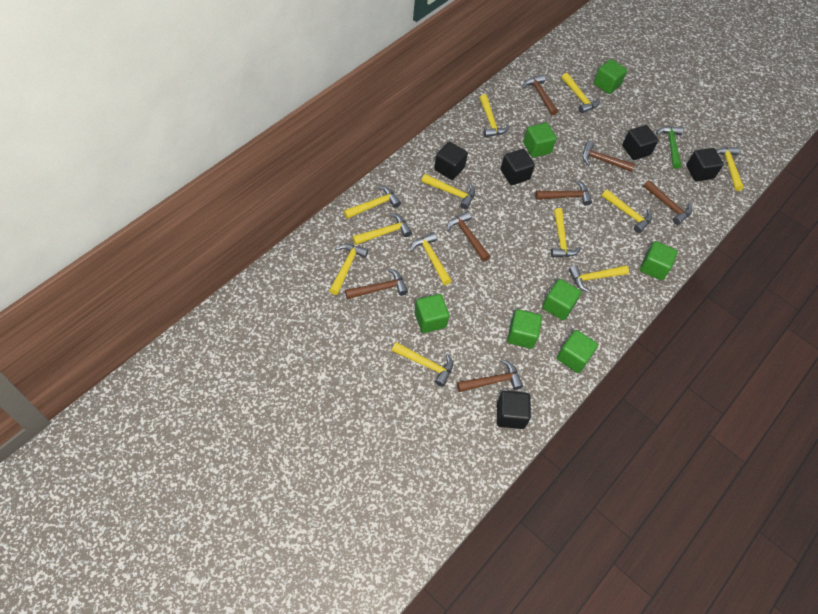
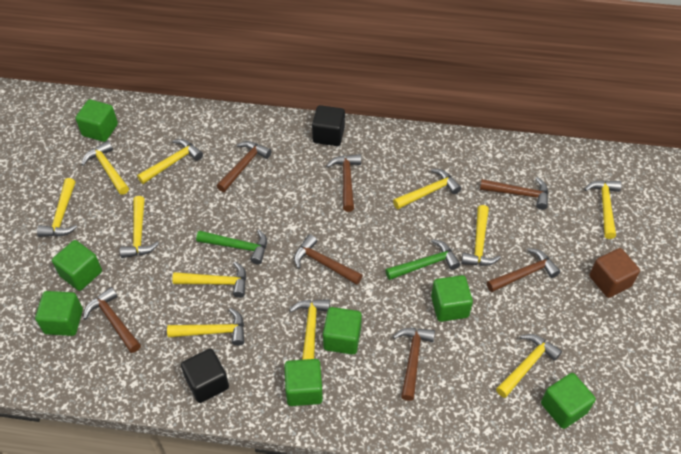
black cube: 5 -> 2
brown cube: 0 -> 1
green hammer: 1 -> 2
yellow hammer: 12 -> 11

